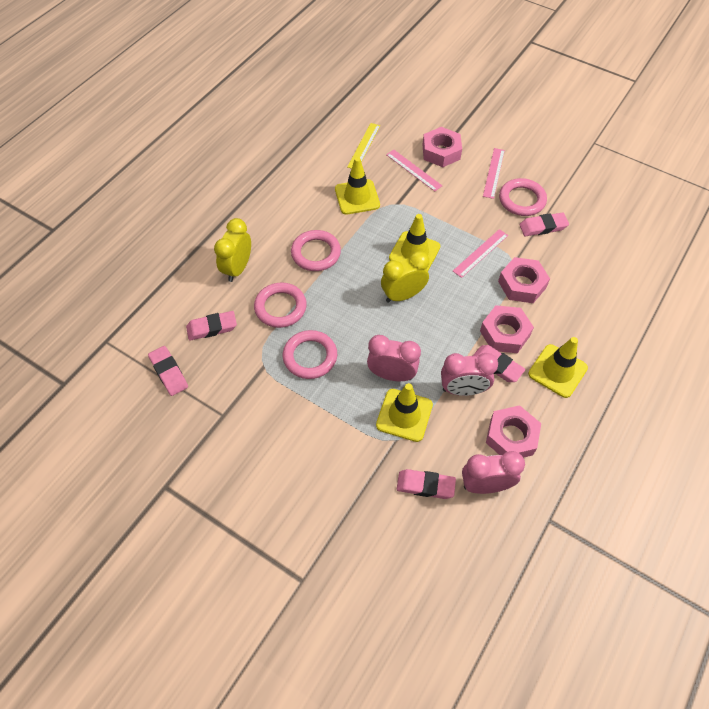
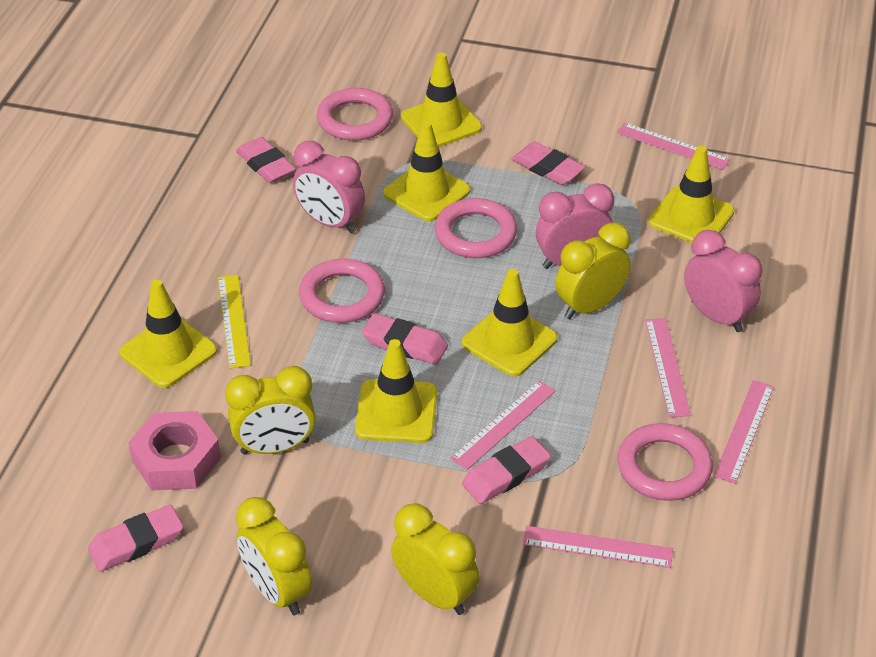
pink nut: 4 -> 1
pink ruler: 3 -> 5
yellow clock: 2 -> 4
yellow traffic cone: 4 -> 6

